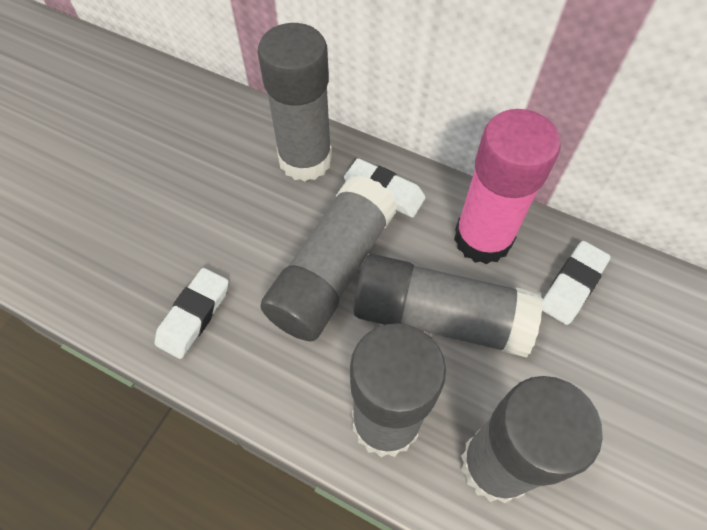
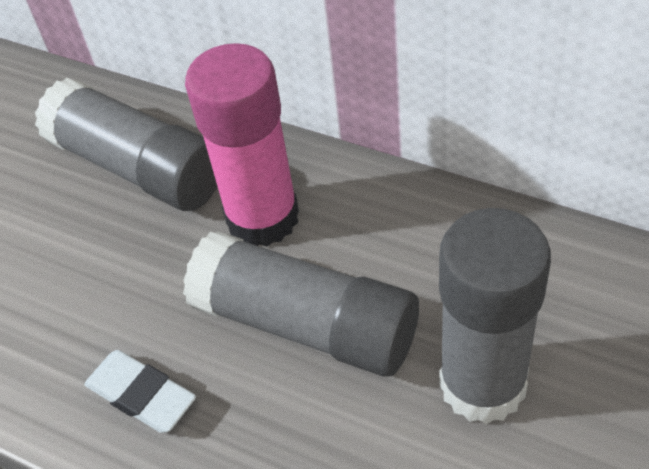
grey glue stick: 5 -> 3
white eraser: 3 -> 1

